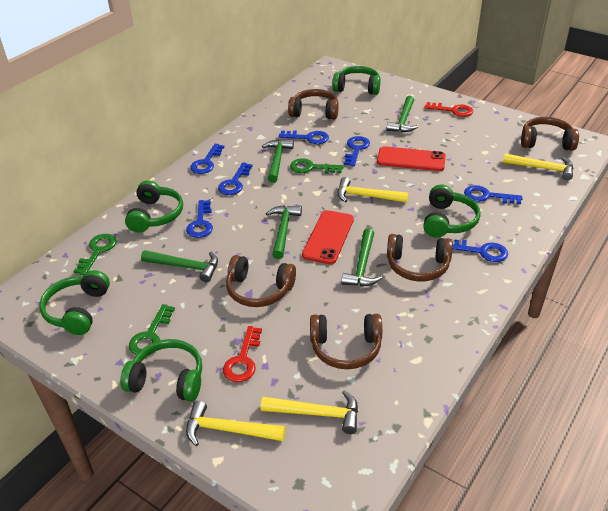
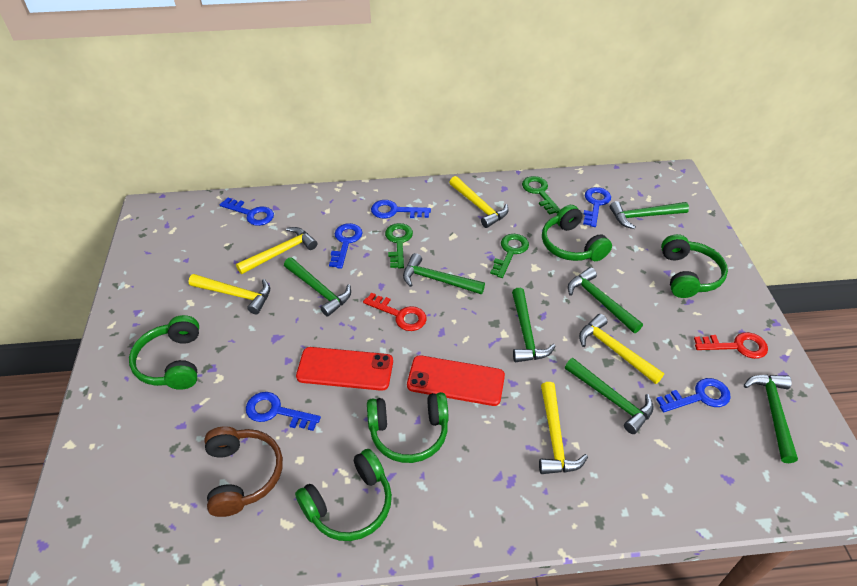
blue key: 7 -> 6
brown headphones: 5 -> 1
green hammer: 5 -> 7
yellow hammer: 4 -> 5

